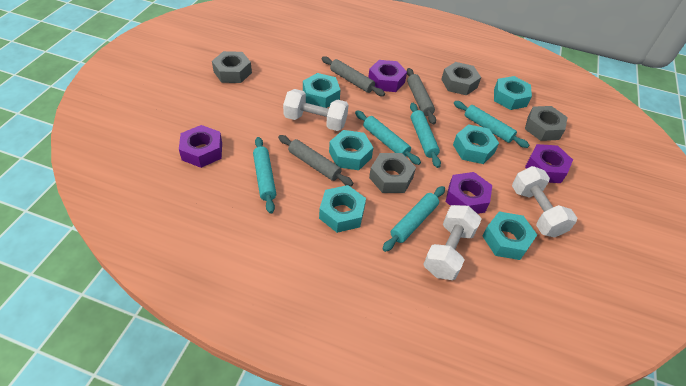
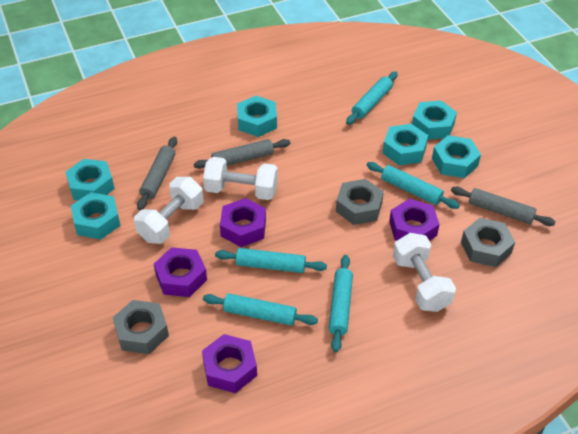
grey nut: 4 -> 3

